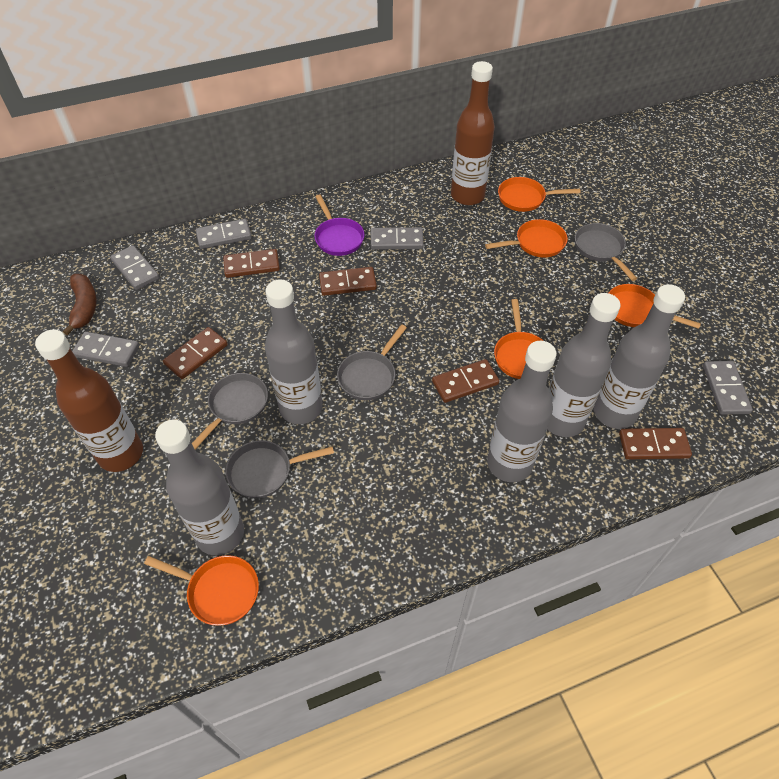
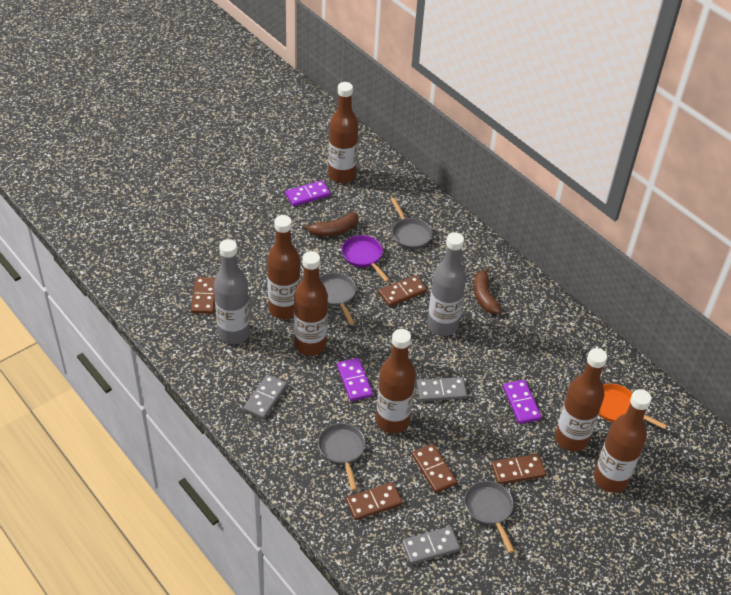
brown banana: 1 -> 2
brown bottle: 2 -> 6
grey bottle: 5 -> 2
grey domino: 5 -> 3
orange pan: 5 -> 1
purple domino: 0 -> 3

